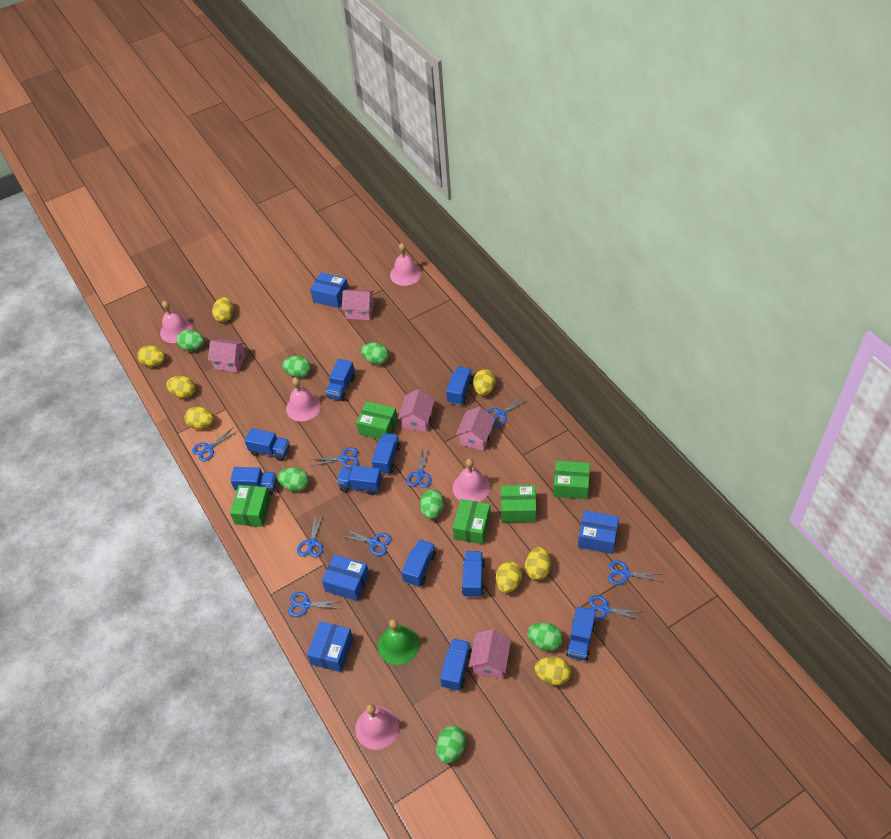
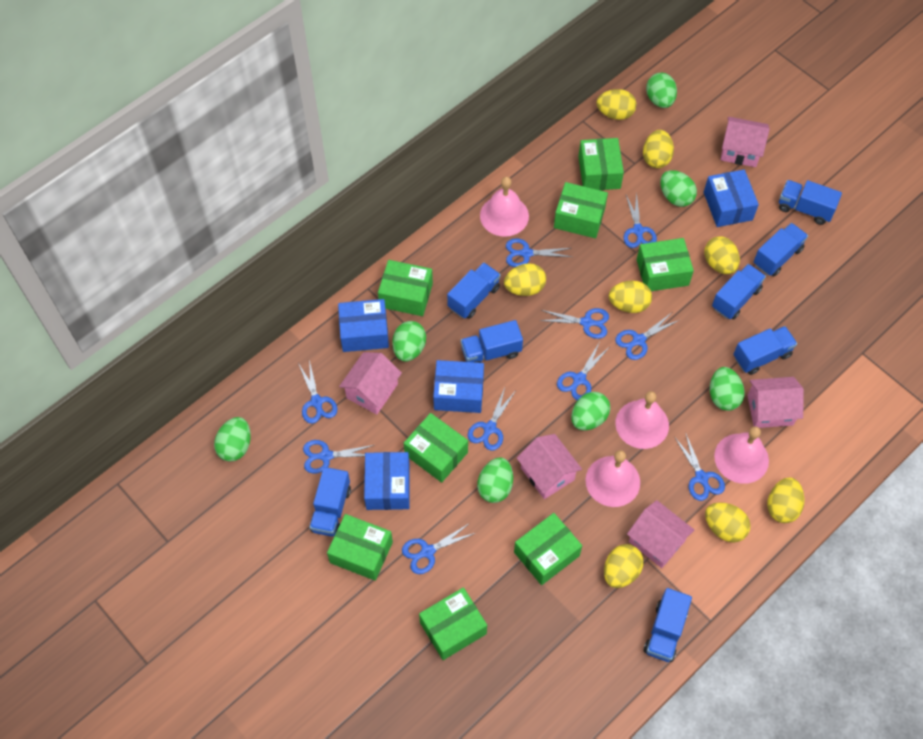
blue scissors: 9 -> 10
blue truck: 10 -> 8
green bell: 1 -> 0
green box: 5 -> 8
pink bell: 5 -> 4

